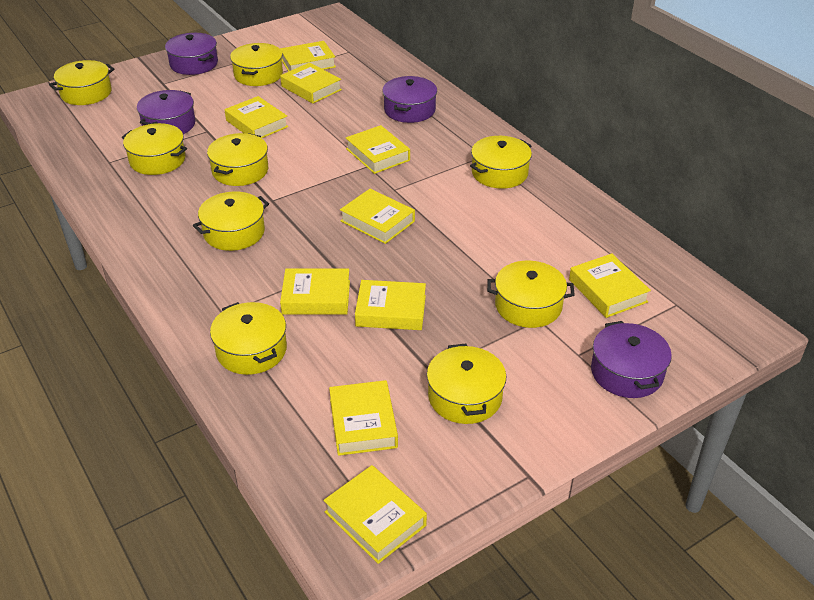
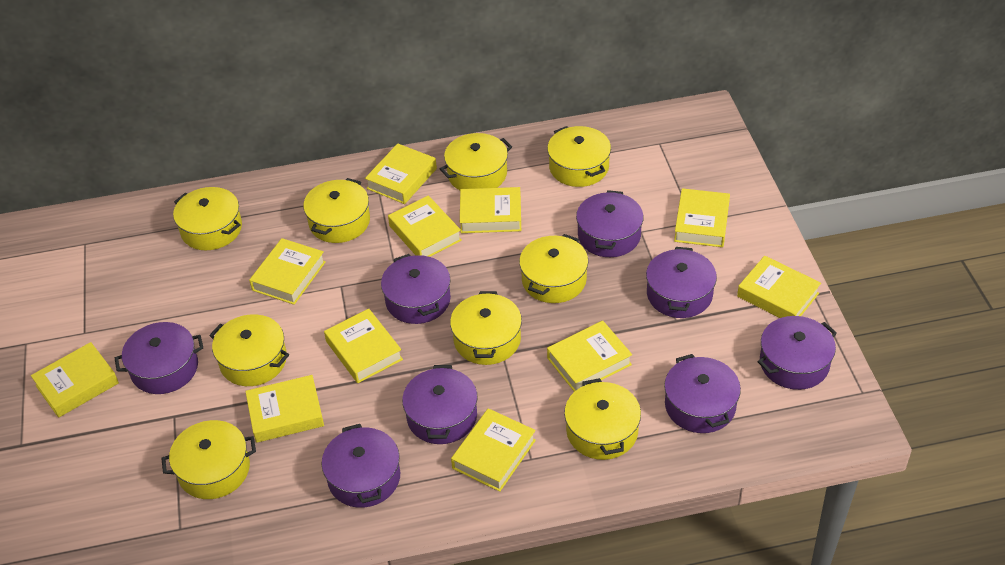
purple pot: 4 -> 8
yellow book: 10 -> 11

